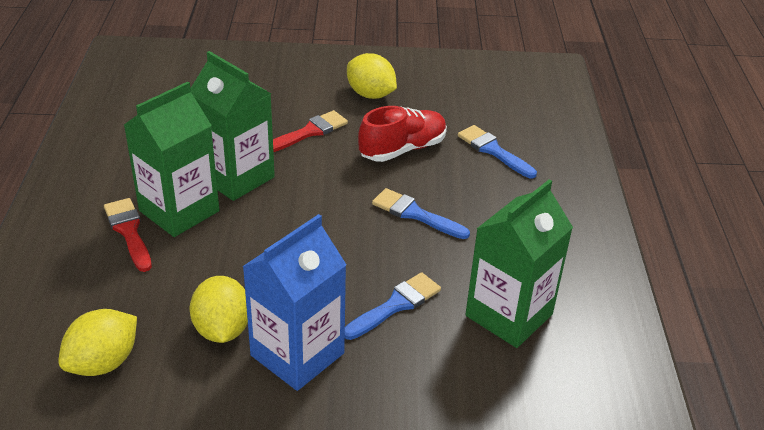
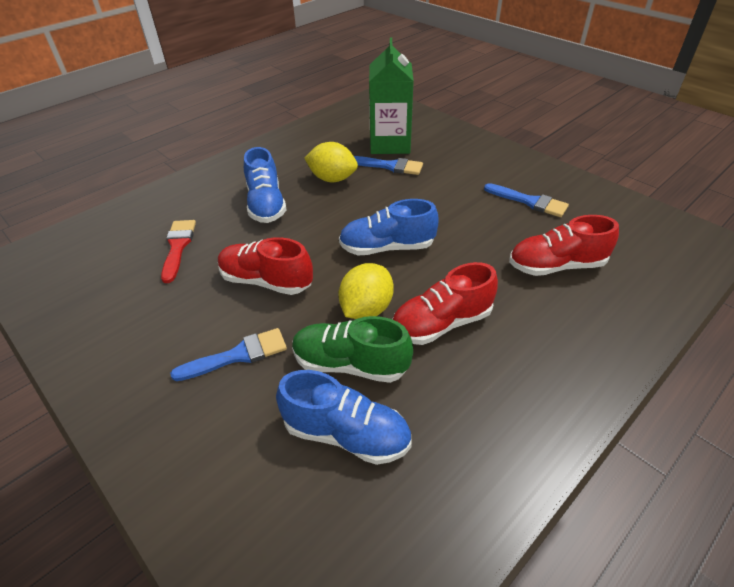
blue carton: 1 -> 0
blue shoe: 0 -> 3
green carton: 3 -> 1
green shoe: 0 -> 1
red brush: 2 -> 1
red shoe: 1 -> 3
yellow lemon: 3 -> 2

